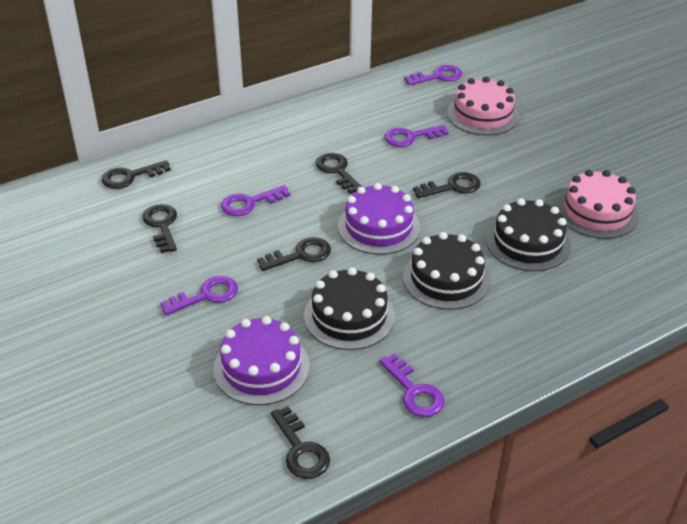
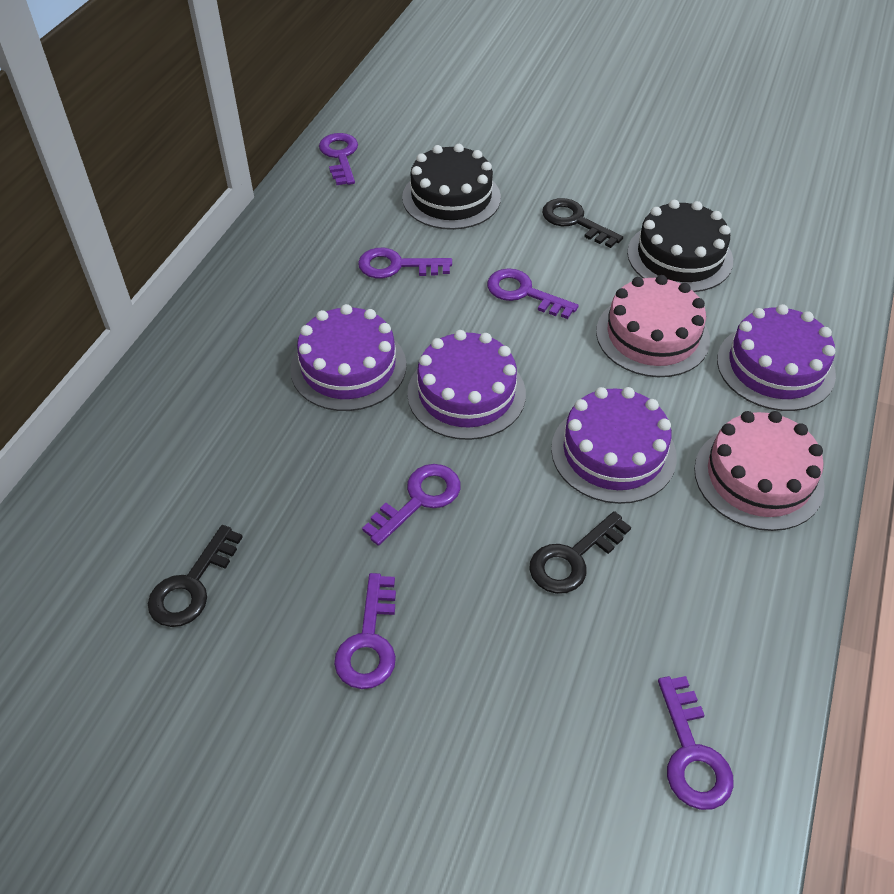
black cake: 3 -> 2
black key: 6 -> 3
purple cake: 2 -> 4
purple key: 5 -> 6

